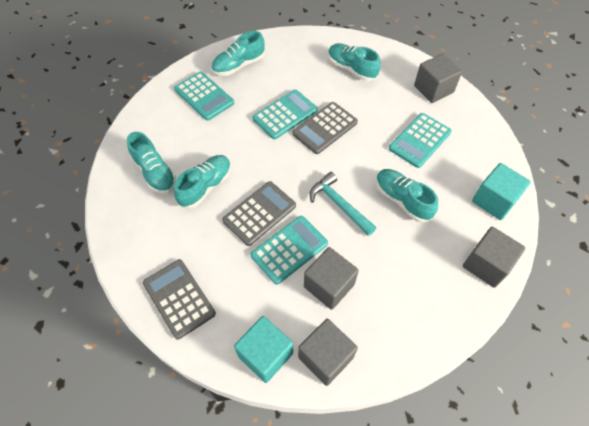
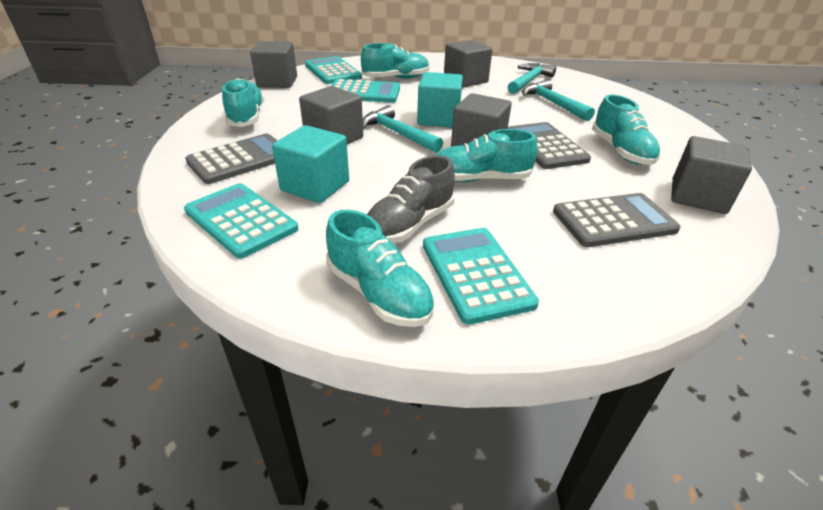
grey cube: 4 -> 5
grey shoe: 0 -> 1
turquoise hammer: 1 -> 3

